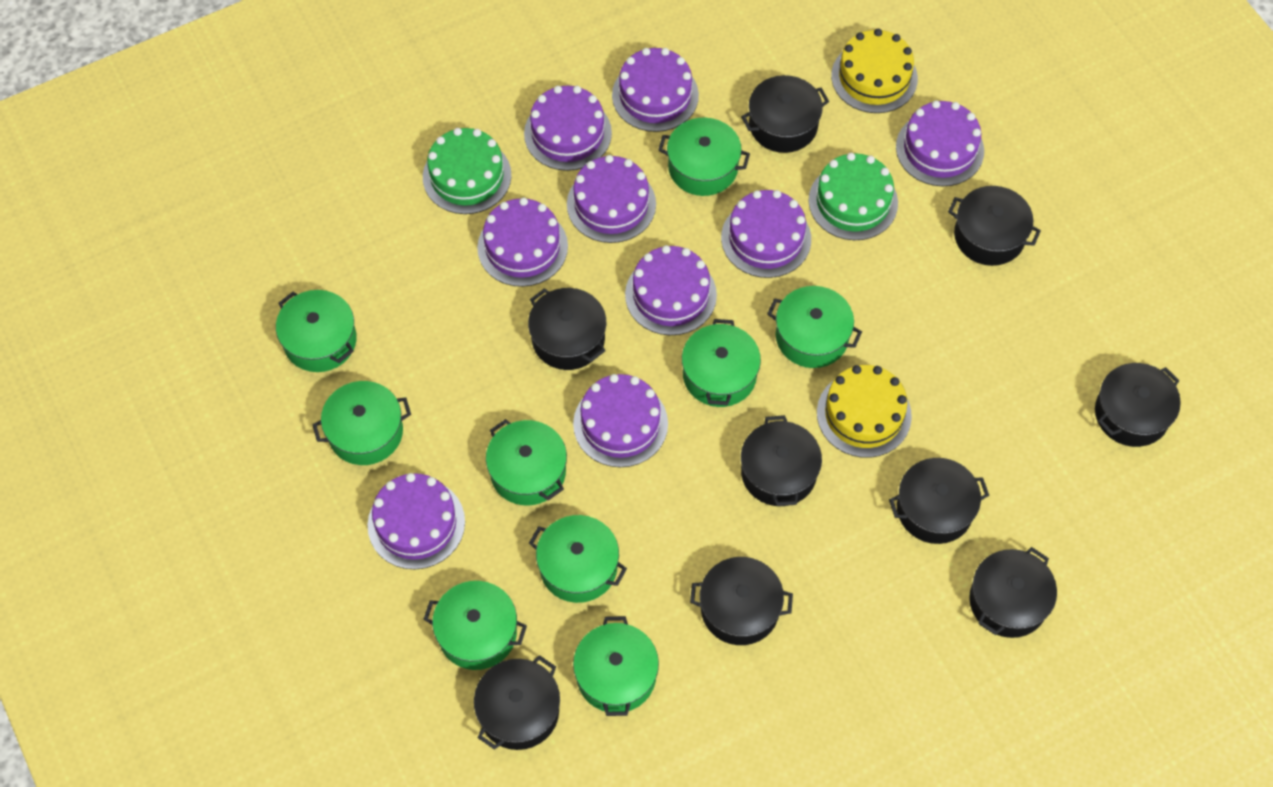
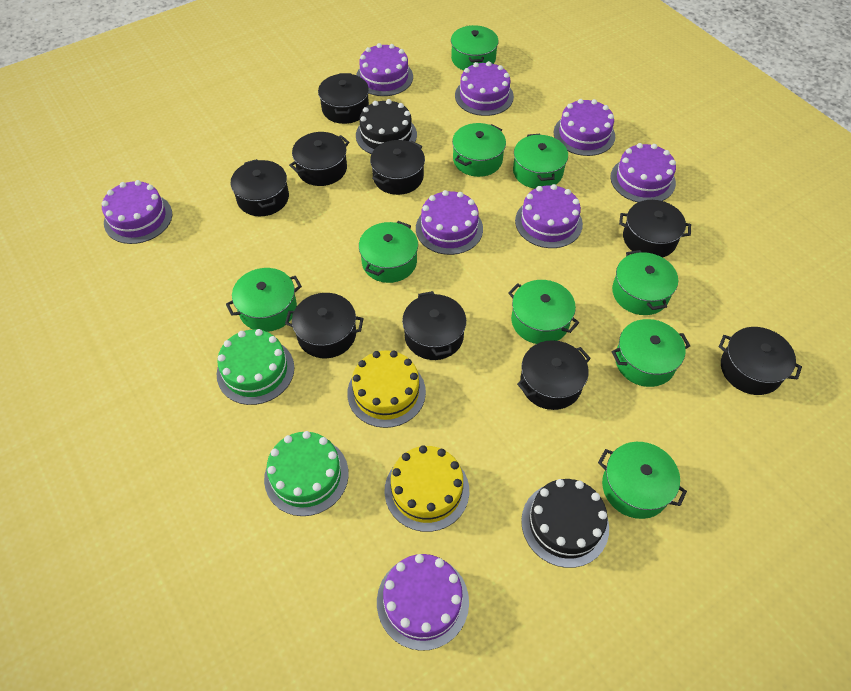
black cake: 0 -> 2
purple cake: 9 -> 8

